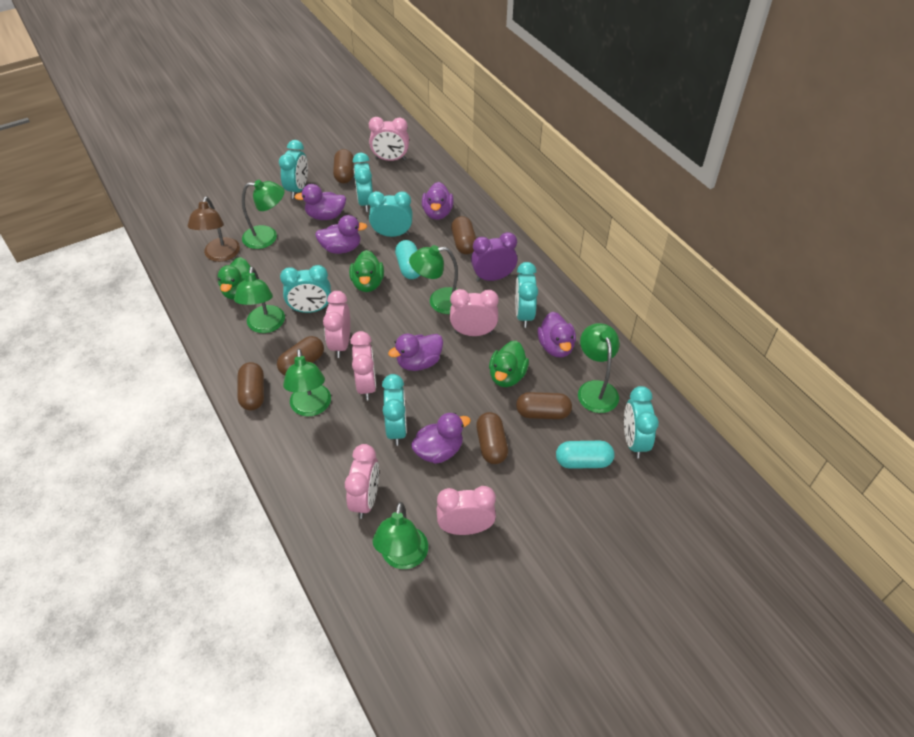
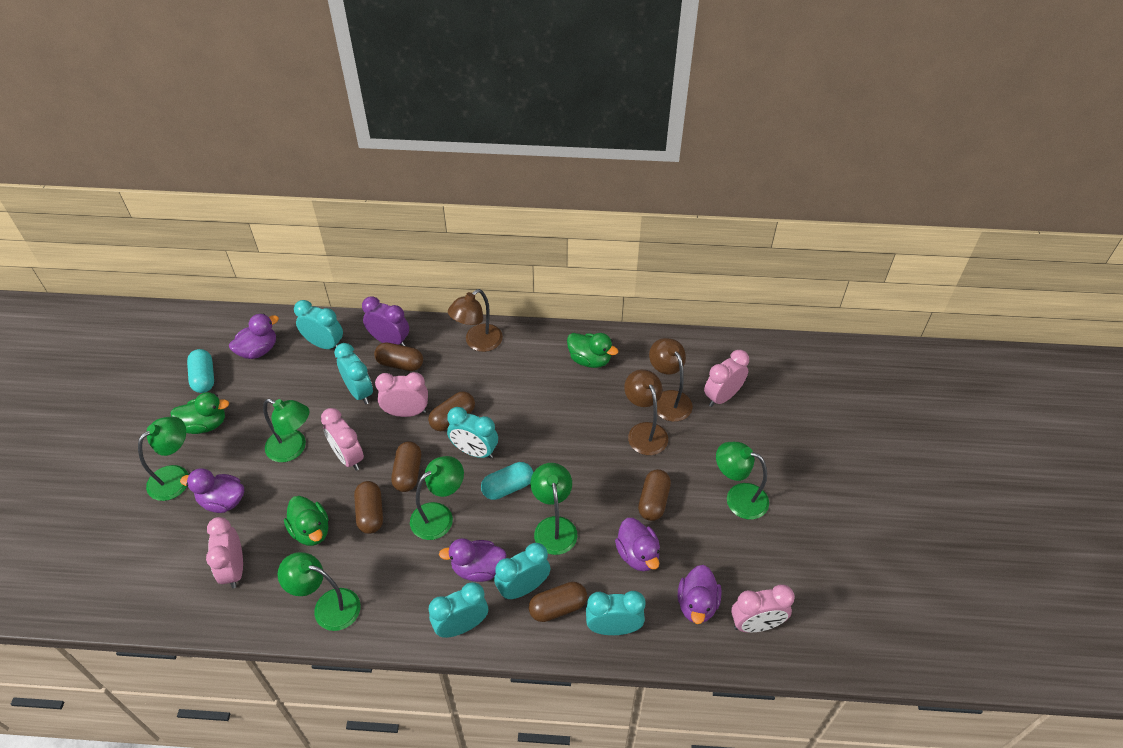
brown lamp: 1 -> 3
pink clock: 6 -> 5
purple duck: 6 -> 5
turquoise clock: 7 -> 6

